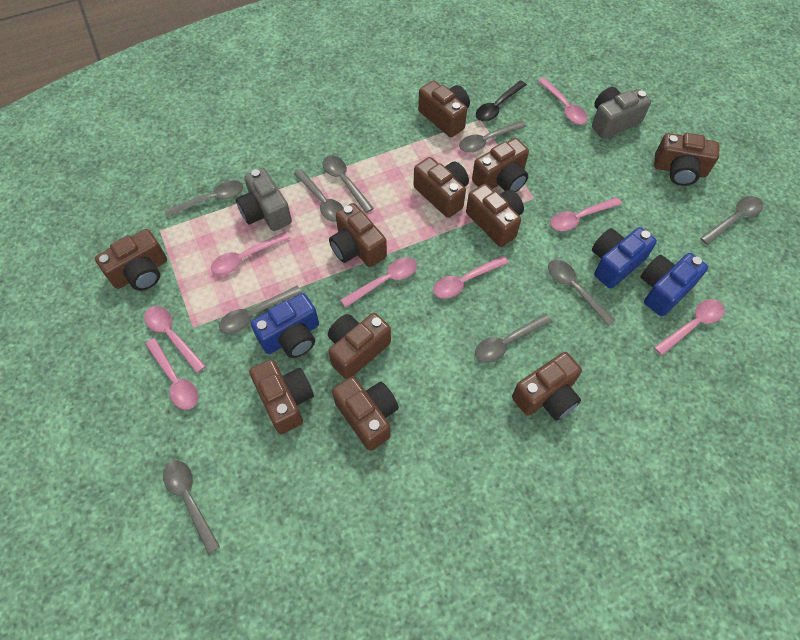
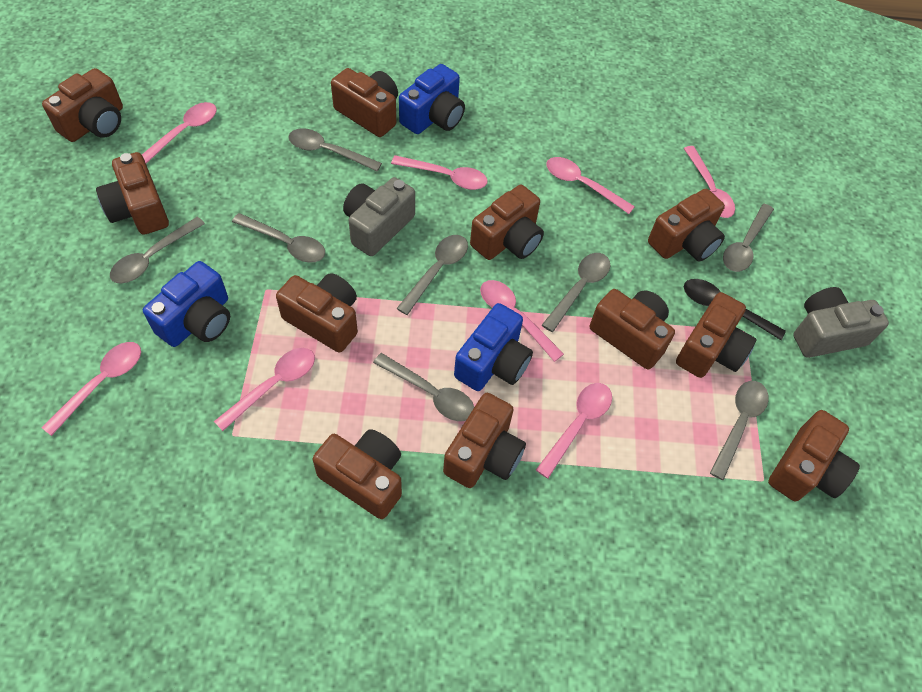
grey spoon: 9 -> 8

